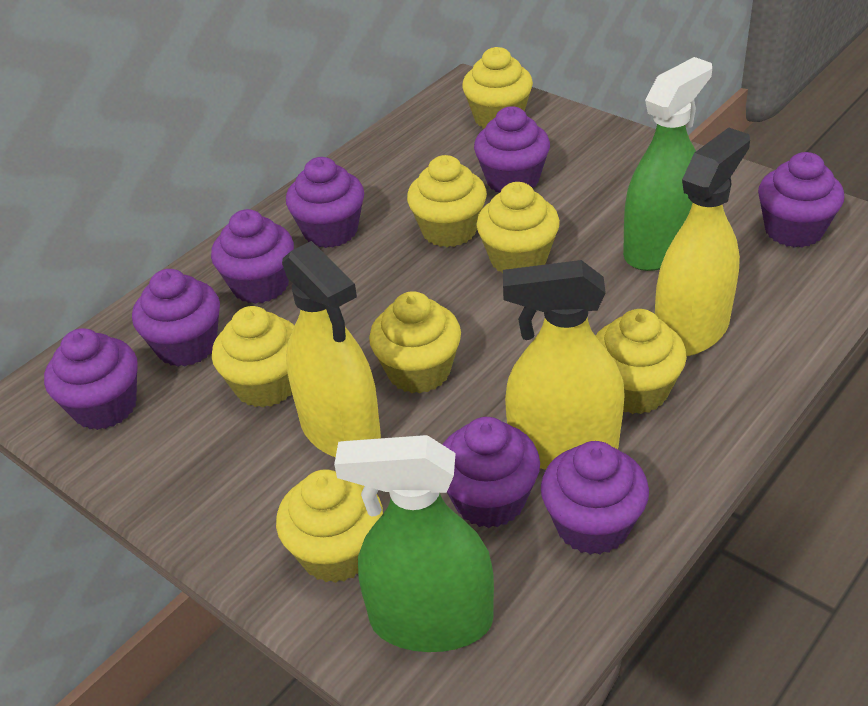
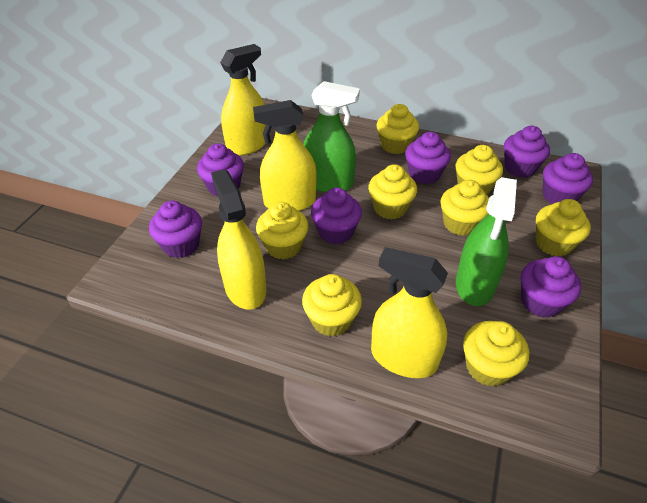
purple cupcake: 8 -> 7
yellow cupcake: 7 -> 8
yellow spray bottle: 3 -> 4

